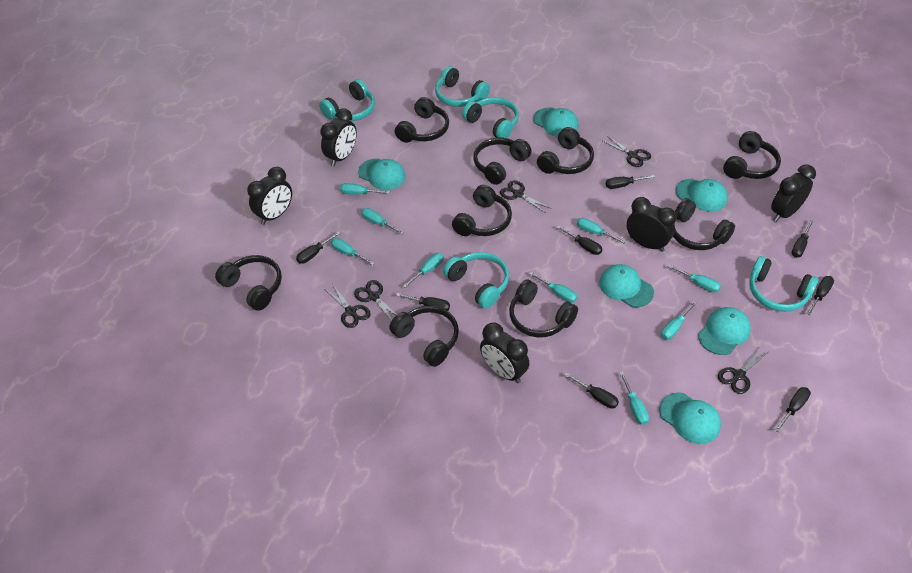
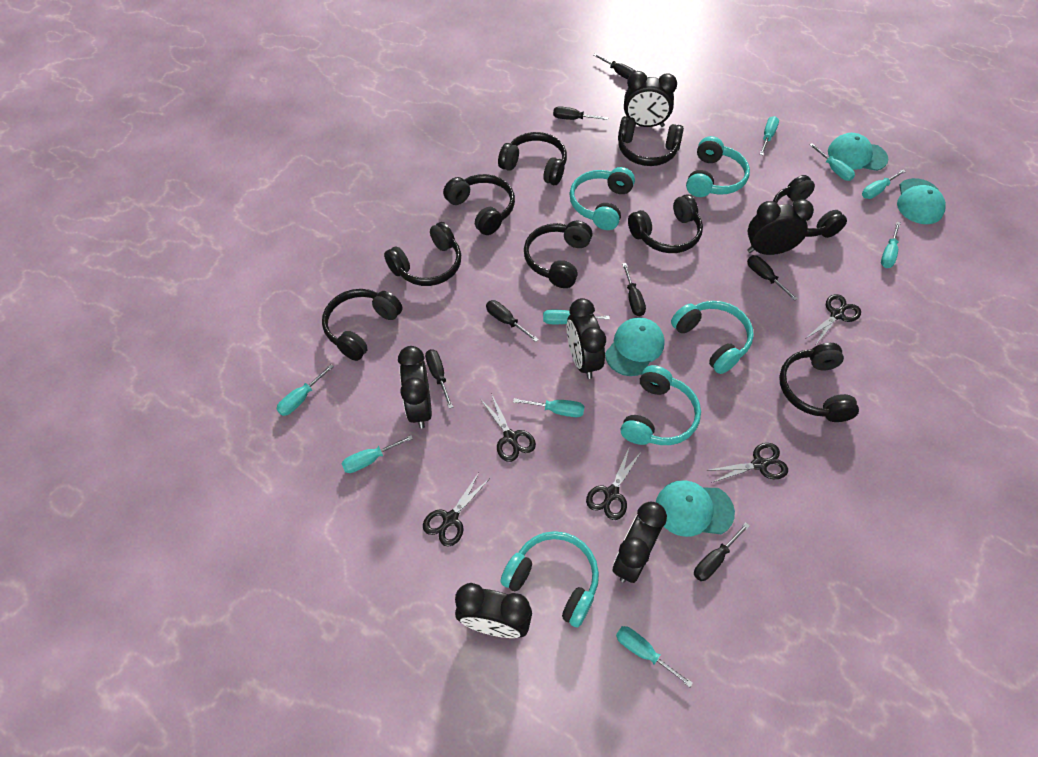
black clock: 5 -> 6
black screwdriver: 8 -> 7
turquoise cap: 6 -> 4

